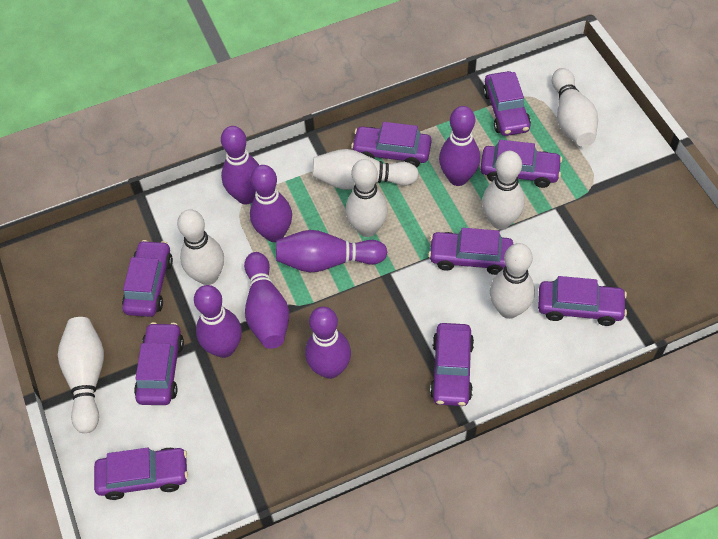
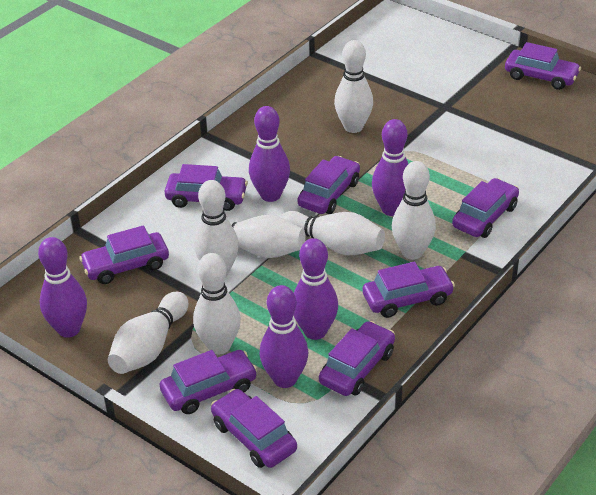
purple bowling pin: 7 -> 5

